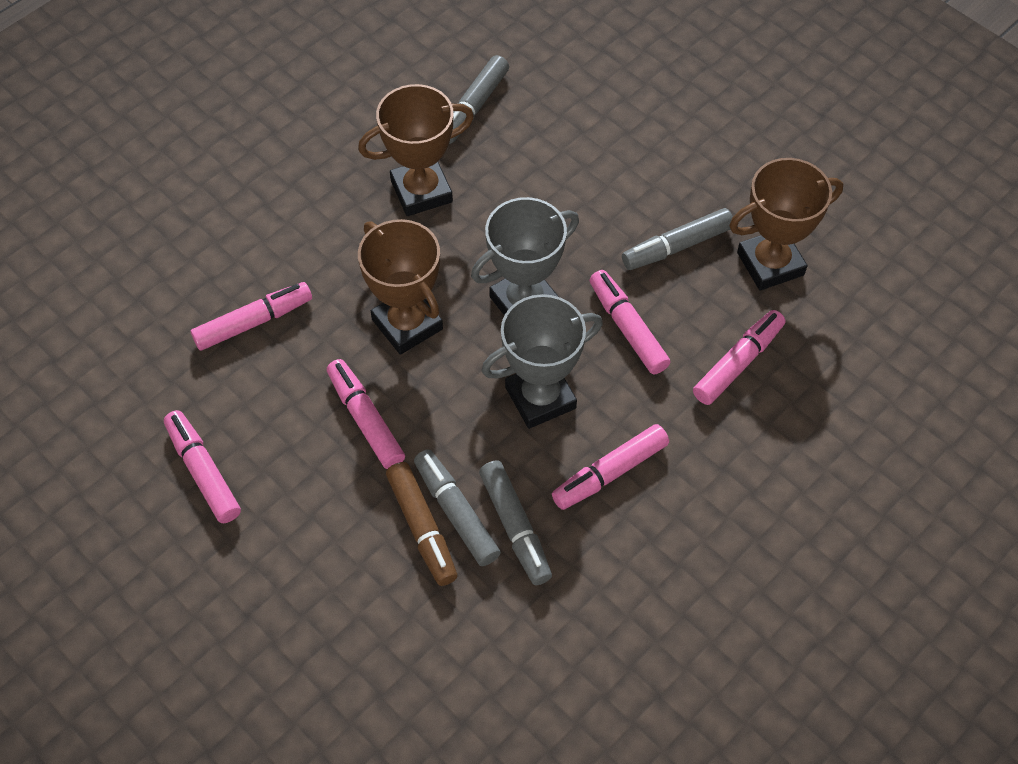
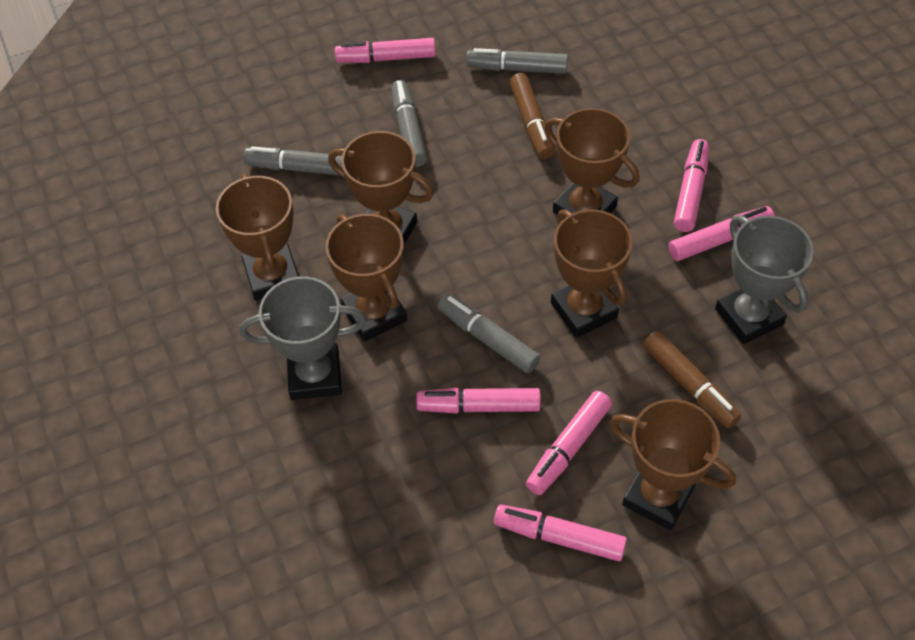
brown marker: 1 -> 2
brown trophy: 3 -> 6

